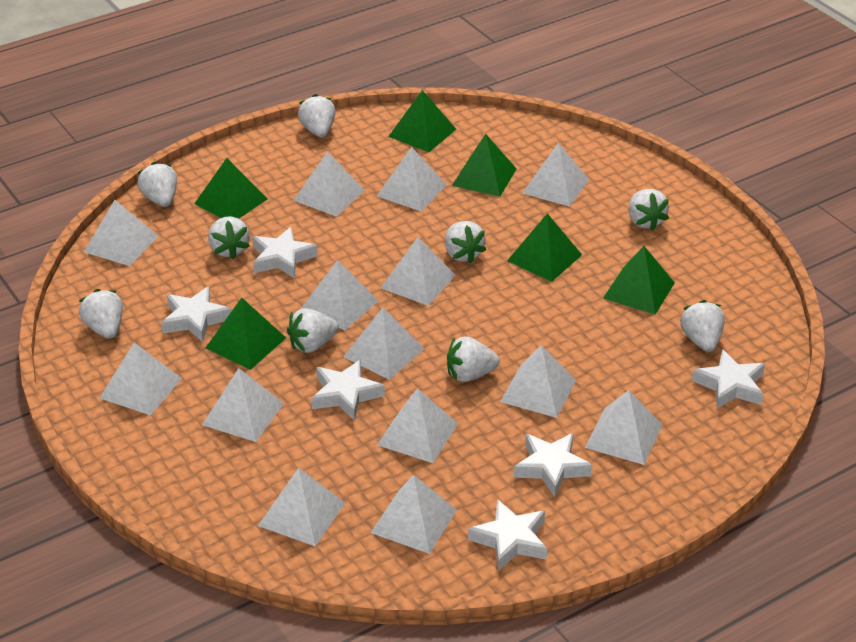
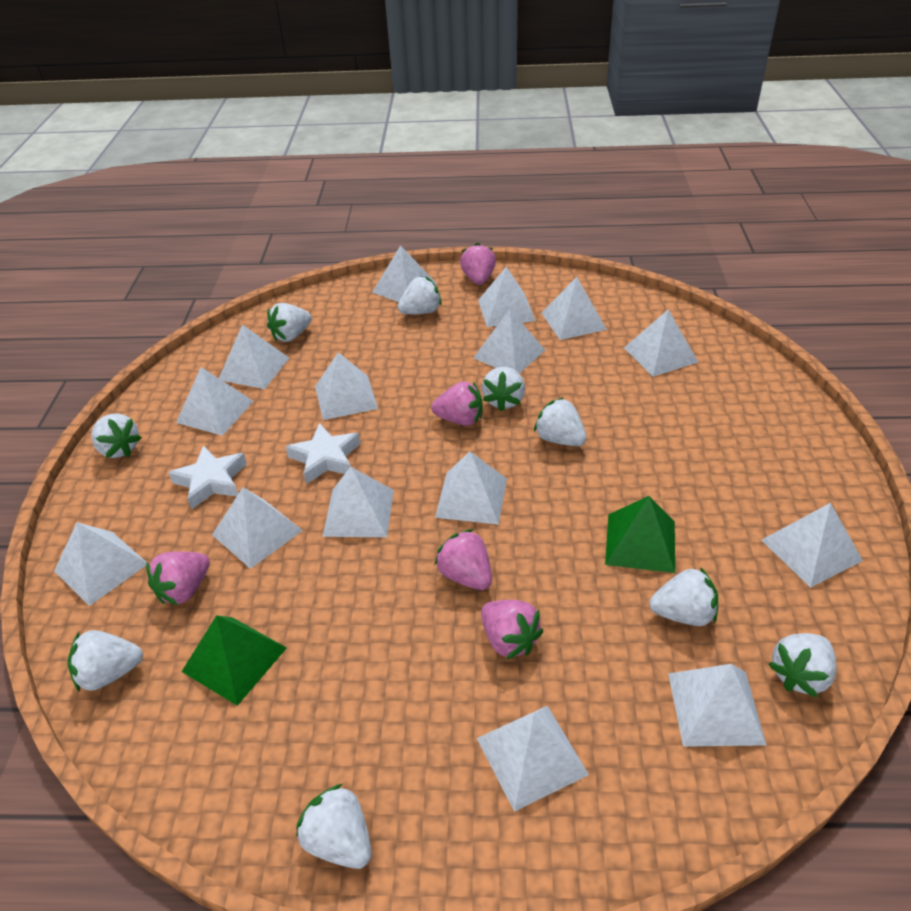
green pyramid: 6 -> 2
pink strawberry: 0 -> 5
white pyramid: 14 -> 15
white star: 6 -> 2

